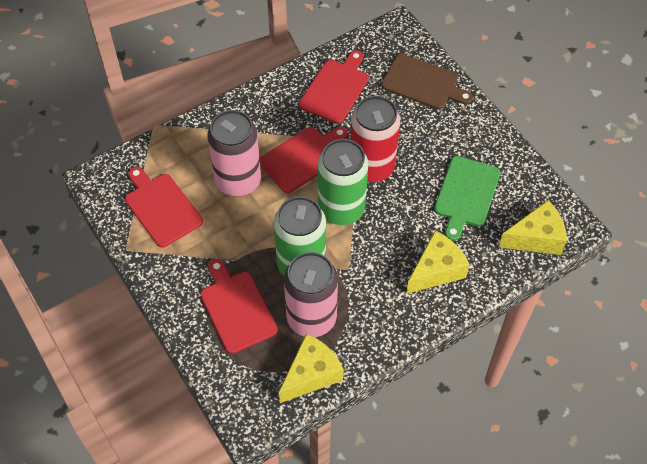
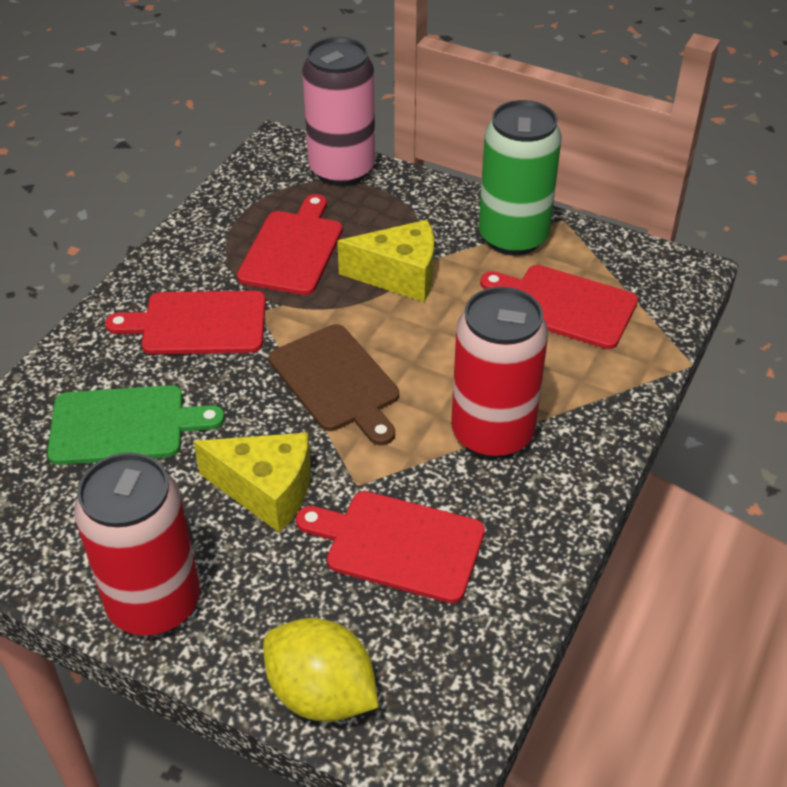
green can: 2 -> 1
pink can: 2 -> 1
red can: 1 -> 2
yellow cheese: 3 -> 2
yellow lemon: 0 -> 1

